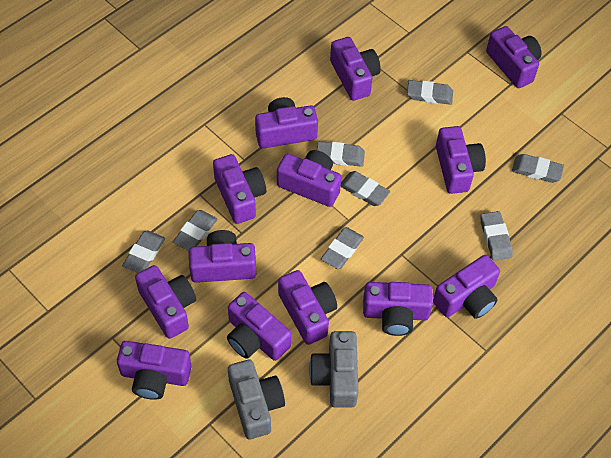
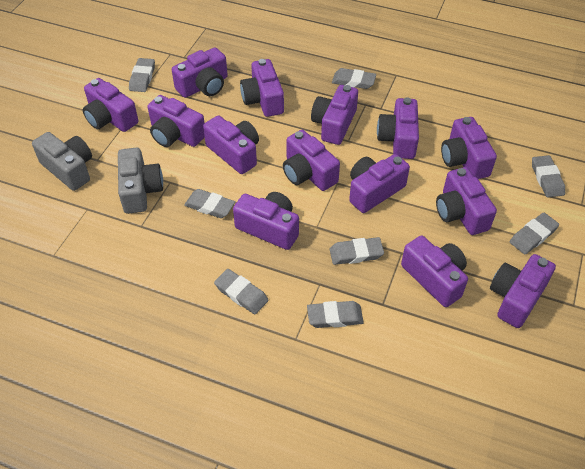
purple camera: 13 -> 14

